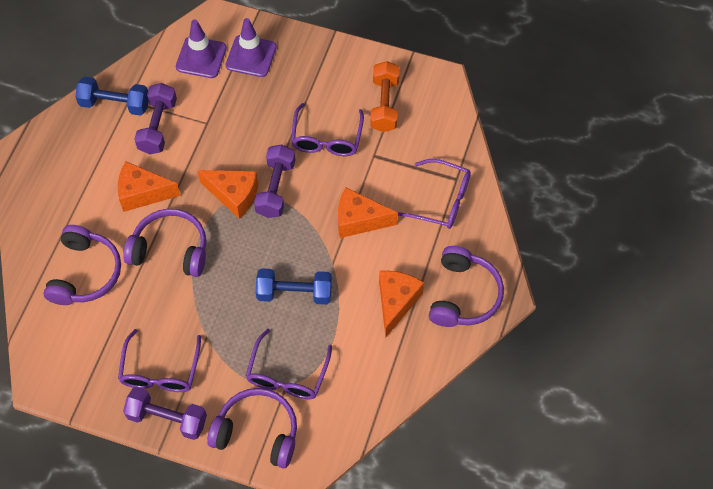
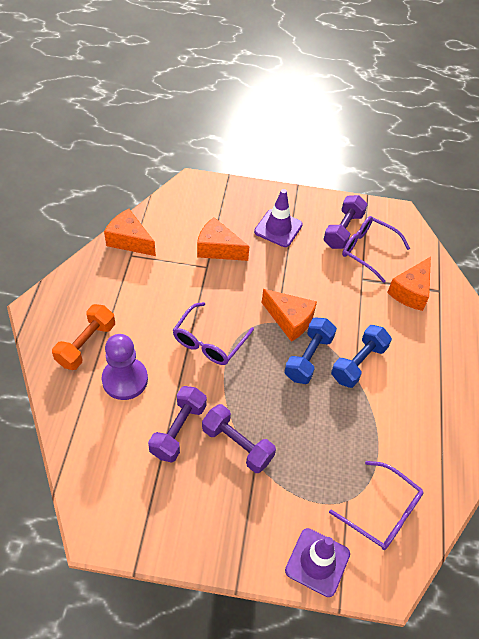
purple glasses: 4 -> 3
purple headphones: 4 -> 0
purple pawn: 0 -> 1

